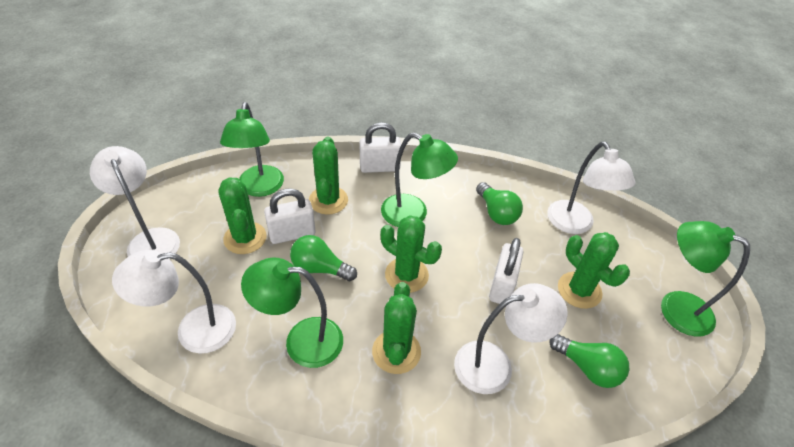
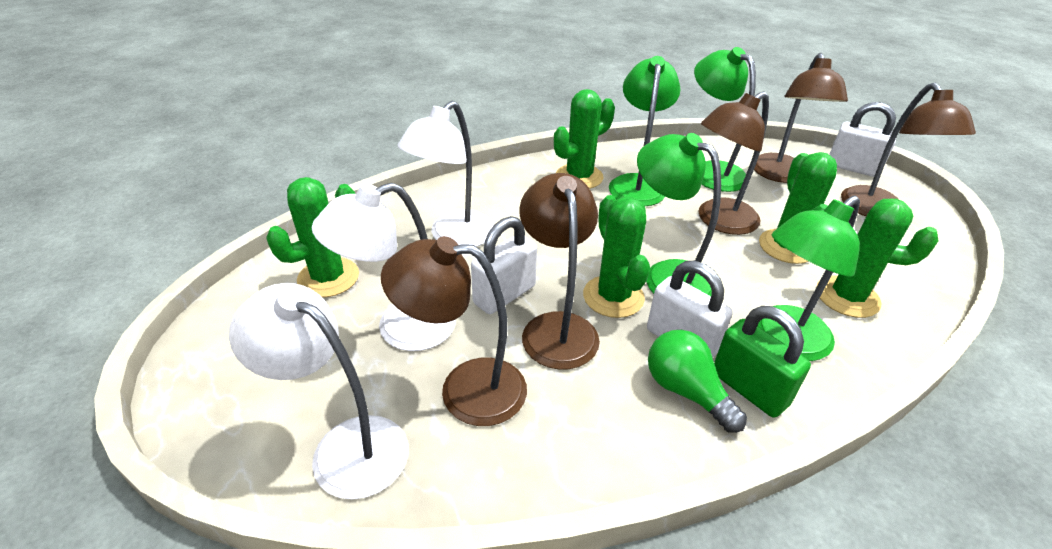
brown lamp: 0 -> 5
green light bulb: 3 -> 1
green padlock: 0 -> 1
white lamp: 4 -> 3

